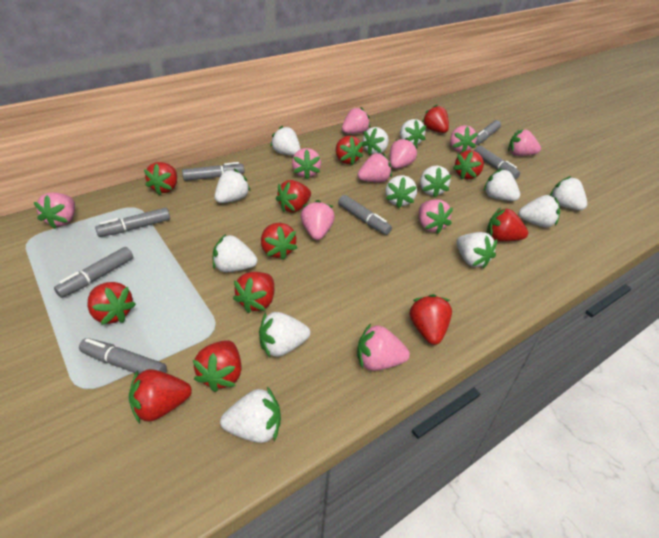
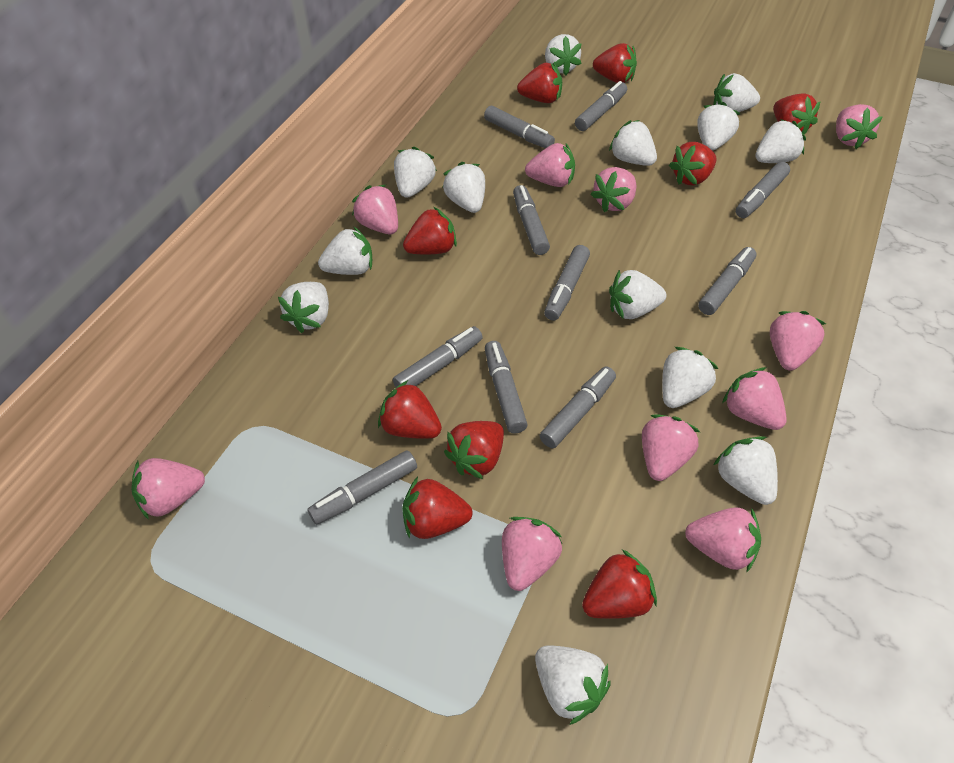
grey marker: 7 -> 10
red strawberry: 12 -> 9

